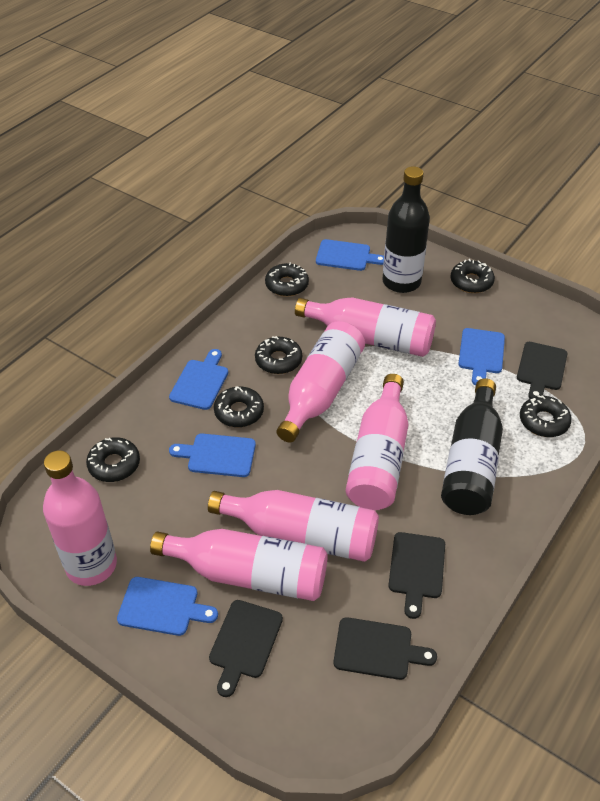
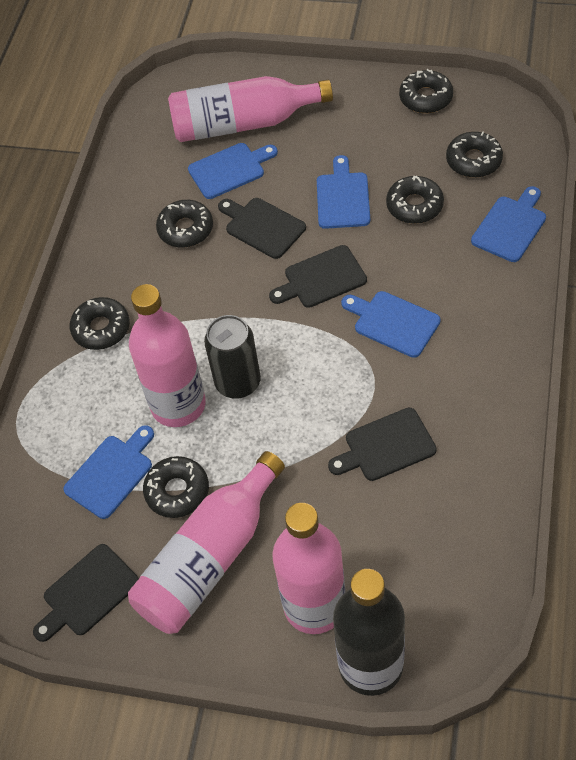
black bottle: 2 -> 1
black can: 0 -> 1
pink bottle: 6 -> 4

